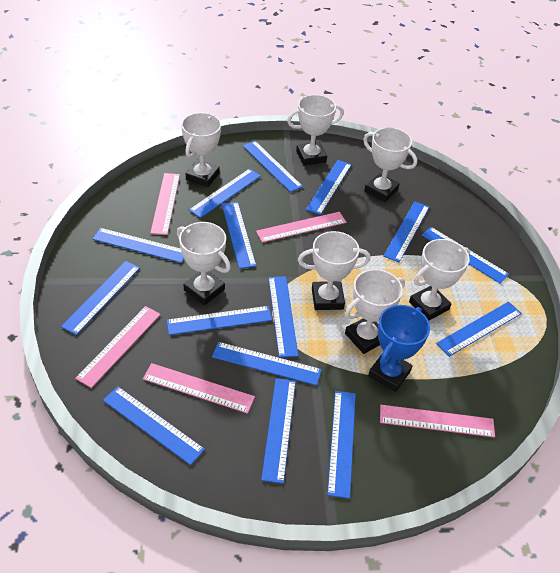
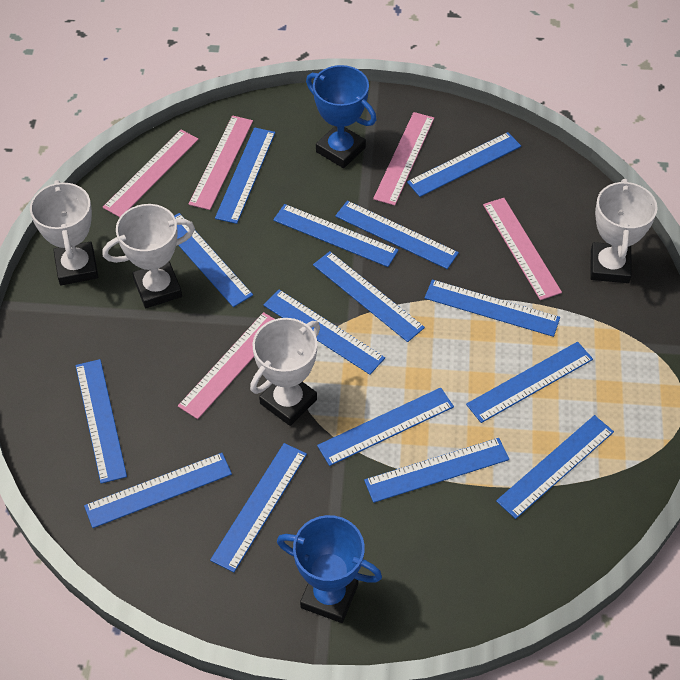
blue trophy: 1 -> 2
white trophy: 7 -> 4

